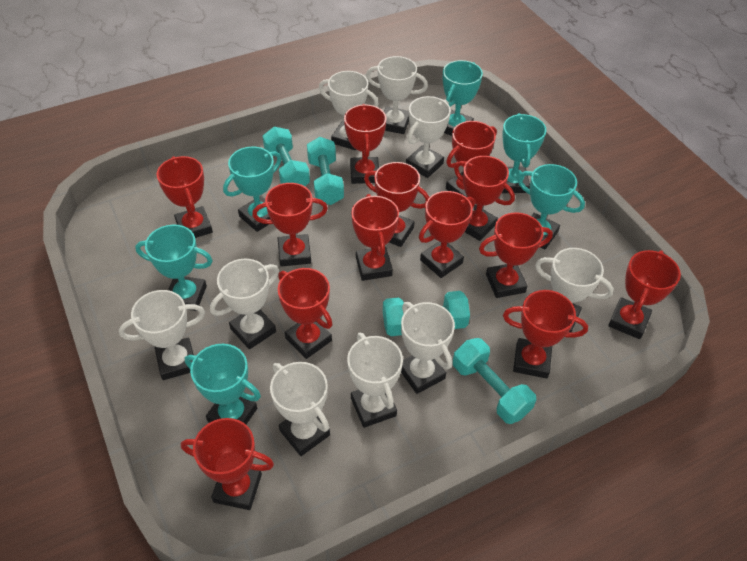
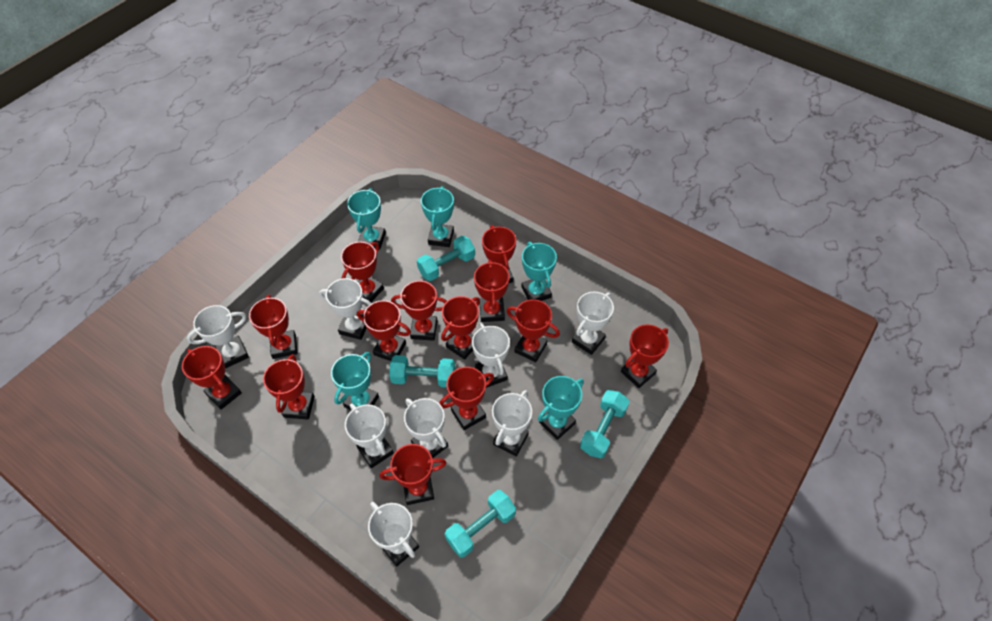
turquoise trophy: 6 -> 5
white trophy: 9 -> 8

